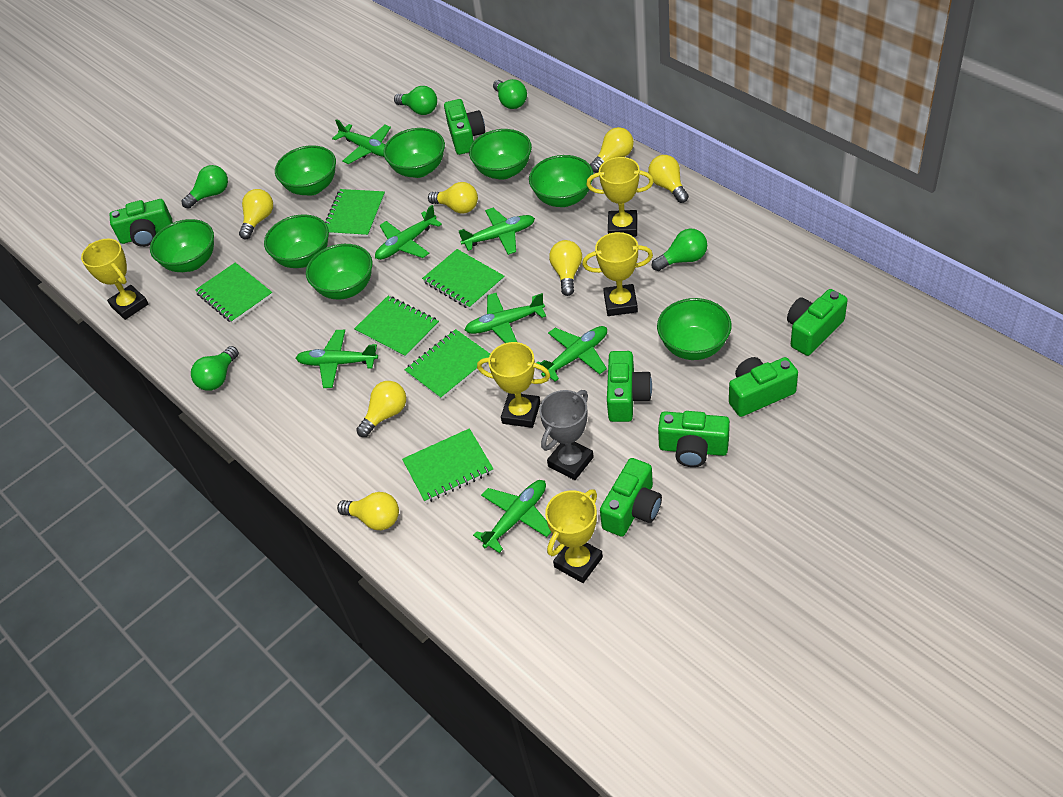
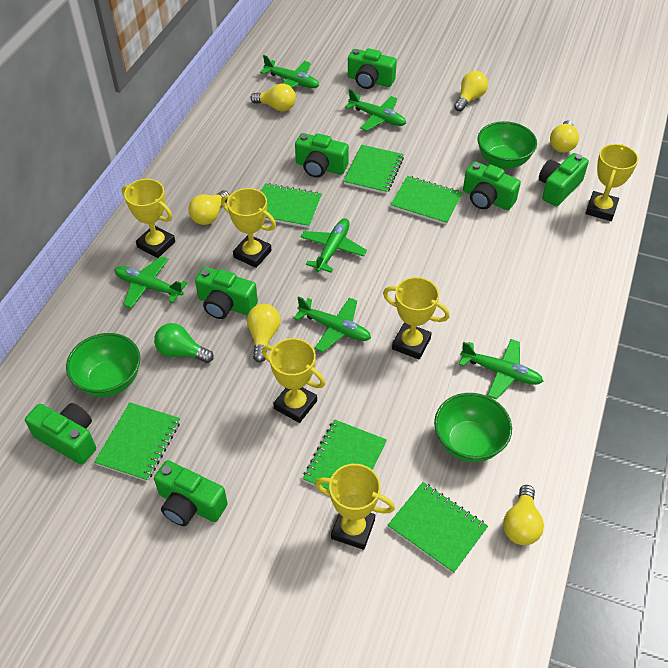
green bowl: 8 -> 3
green light bulb: 5 -> 1
green plane: 7 -> 6
grey trophy: 1 -> 0
yellow light bulb: 7 -> 6
yellow trophy: 5 -> 6

